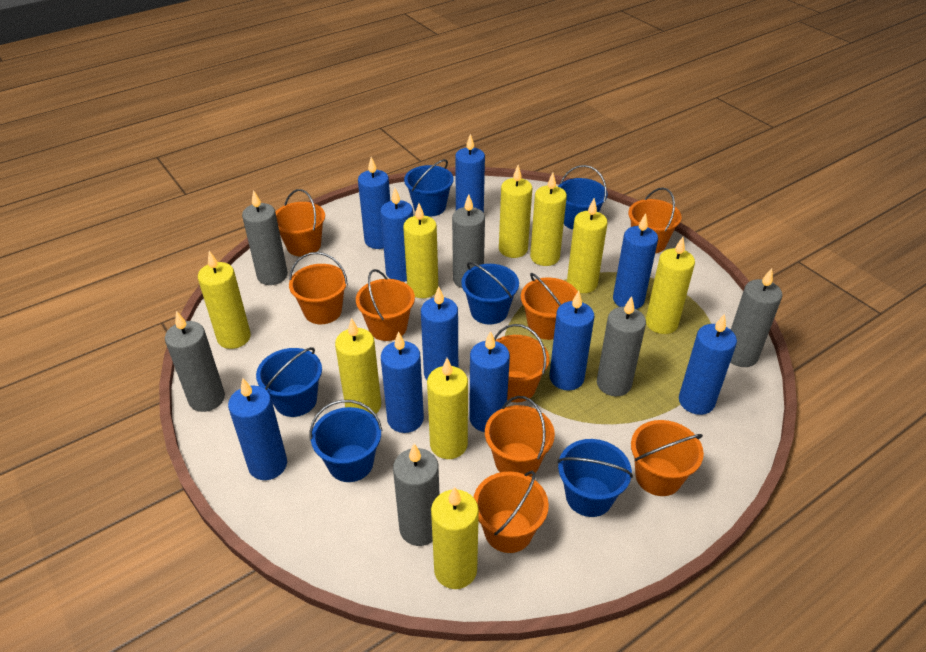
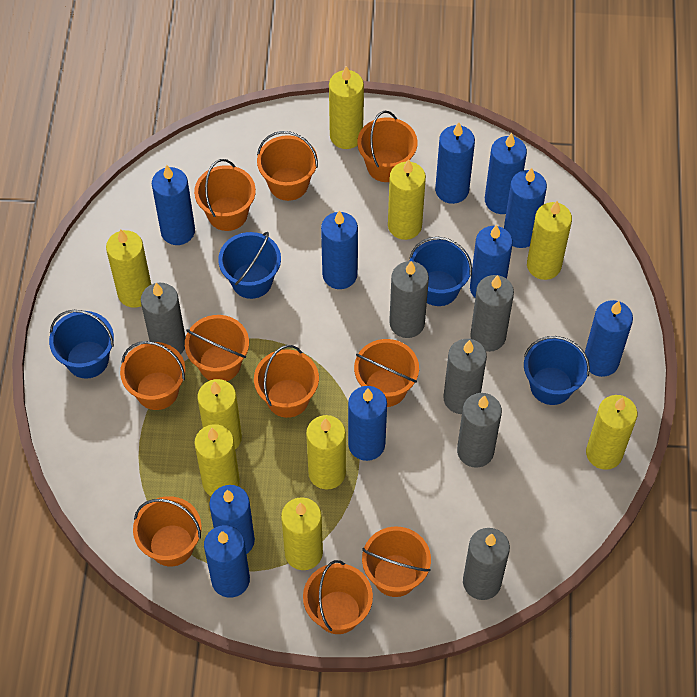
blue bucket: 6 -> 4
orange bucket: 9 -> 10

